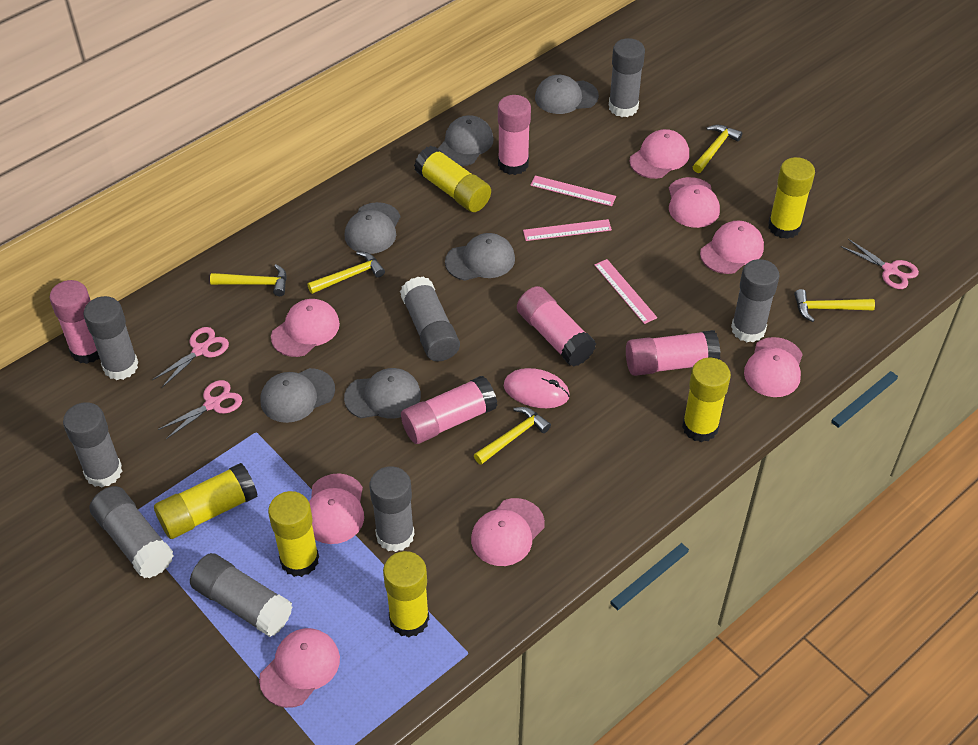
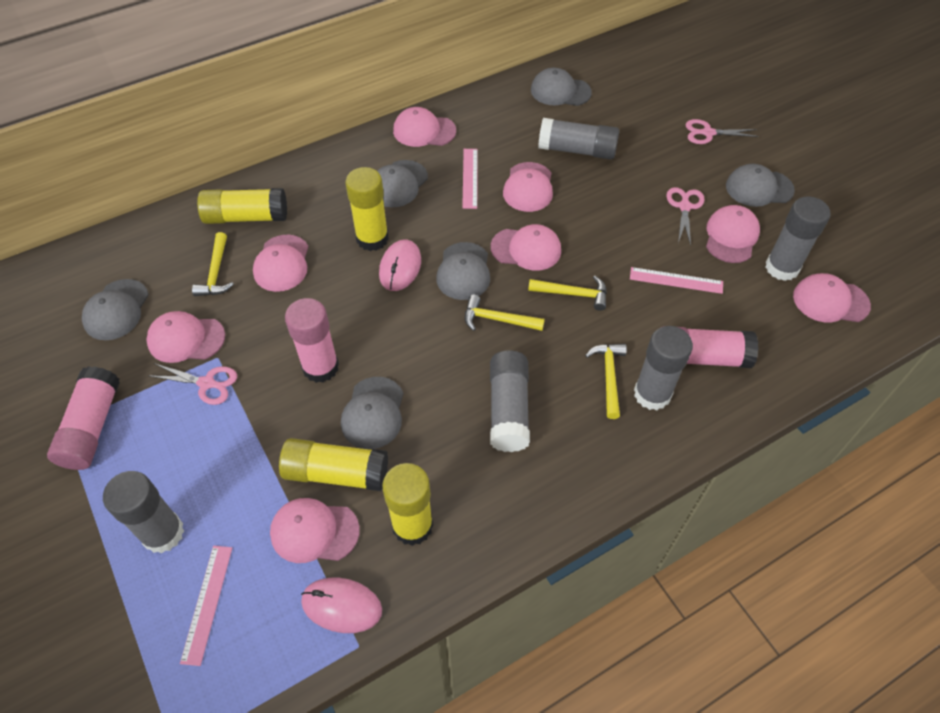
grey glue stick: 8 -> 5
pink glue stick: 5 -> 3
pink mouse: 1 -> 2
yellow glue stick: 6 -> 4
yellow hammer: 5 -> 4

